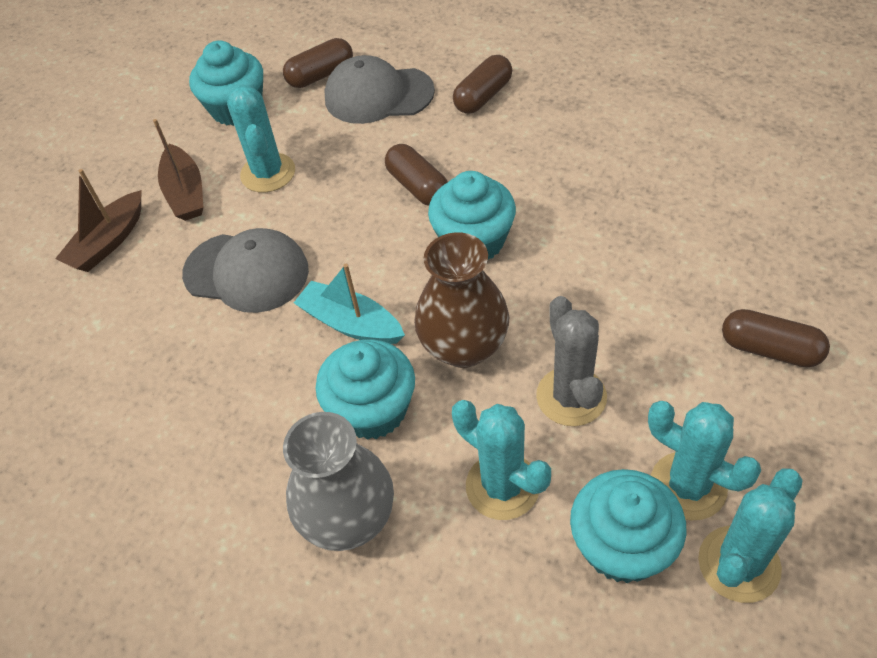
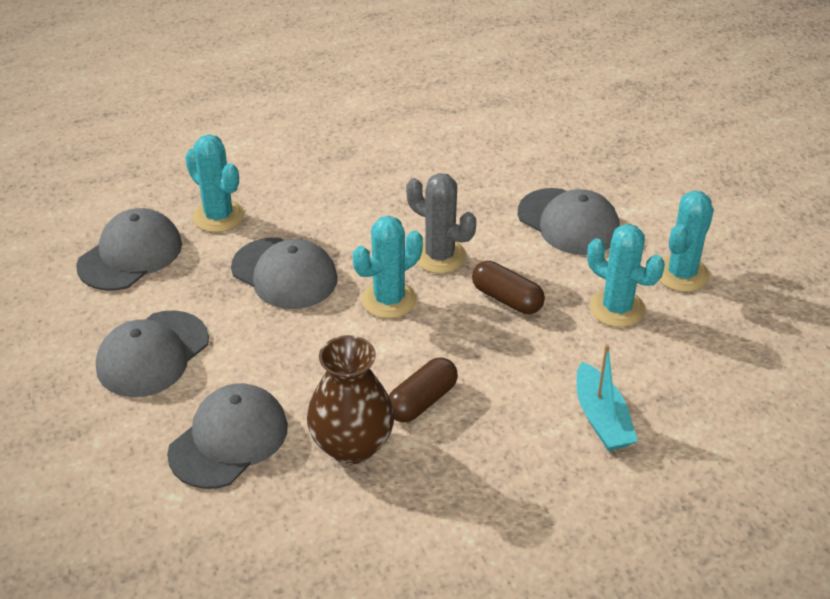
brown boat: 2 -> 0
brown capsule: 4 -> 2
grey cap: 2 -> 5
grey vase: 1 -> 0
turquoise cupcake: 4 -> 0

